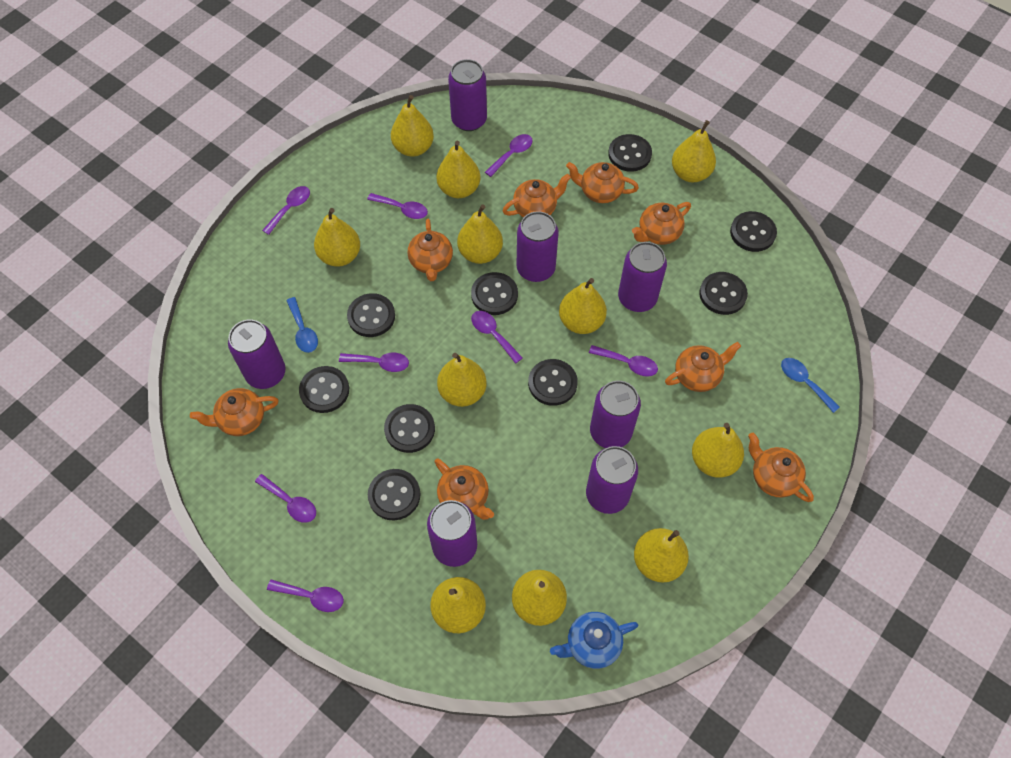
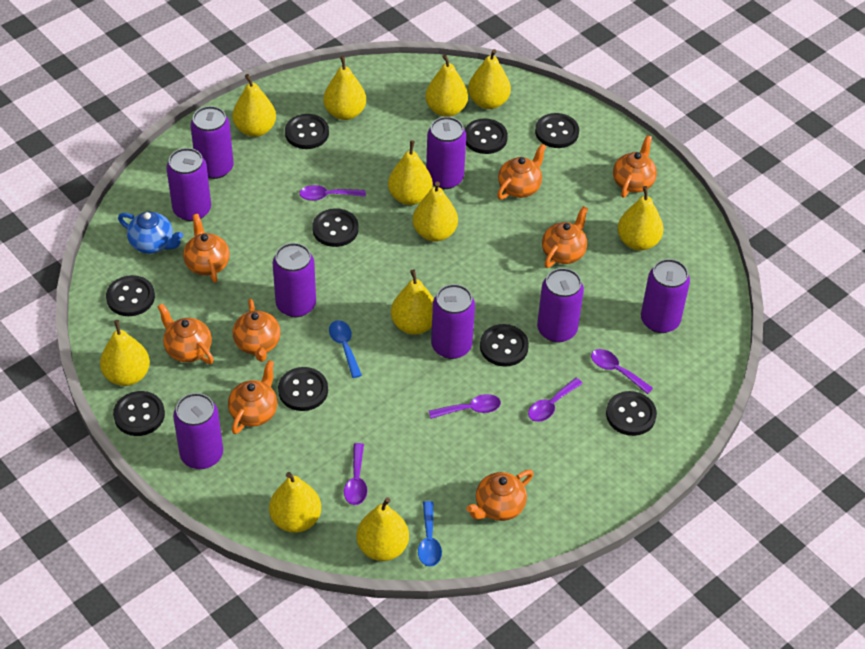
purple can: 7 -> 8
purple spoon: 8 -> 5

